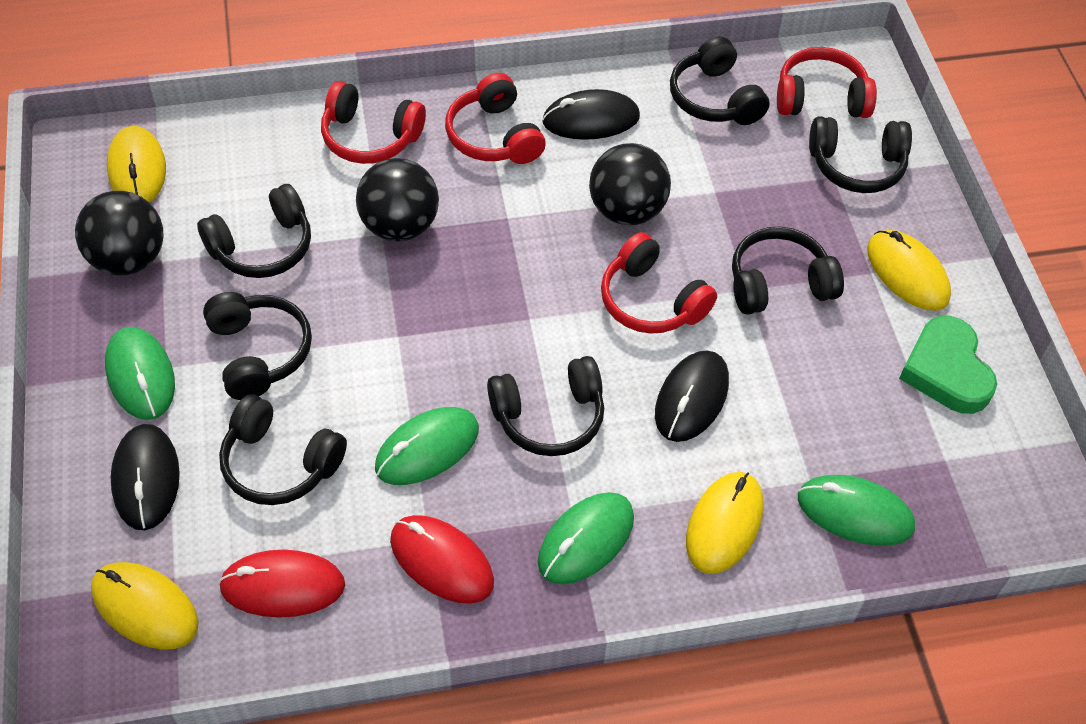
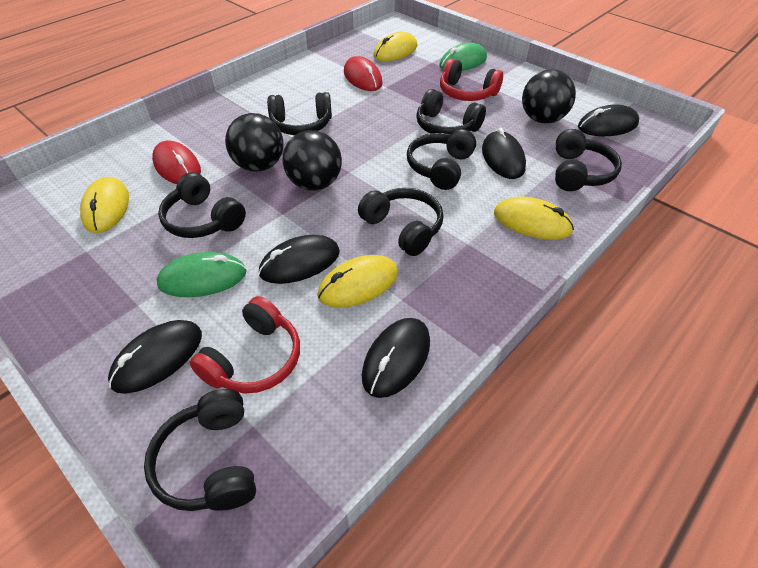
black mouse: 3 -> 5
green heart: 1 -> 0
green mouse: 4 -> 2
red headphones: 4 -> 2

